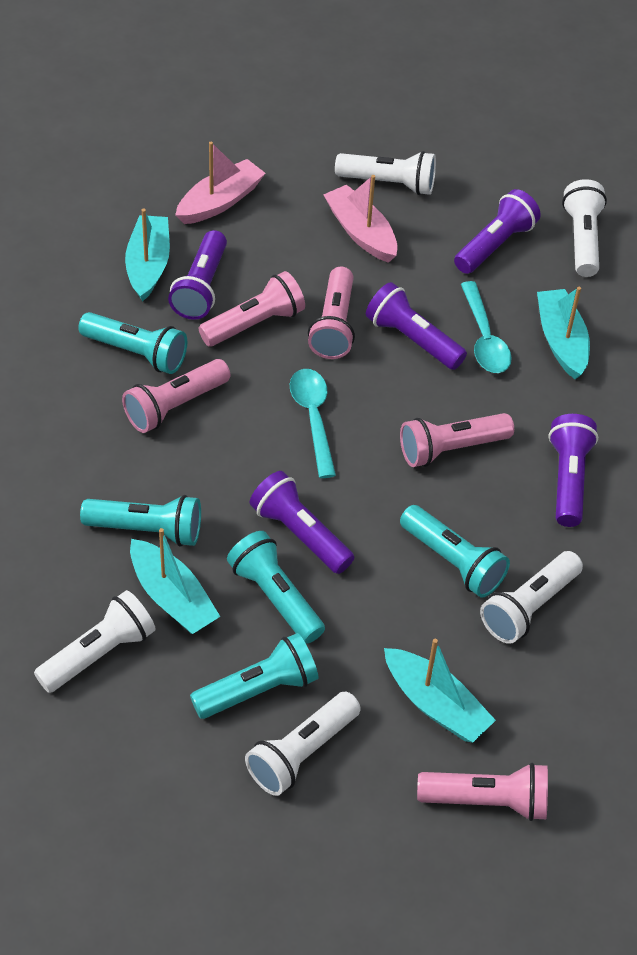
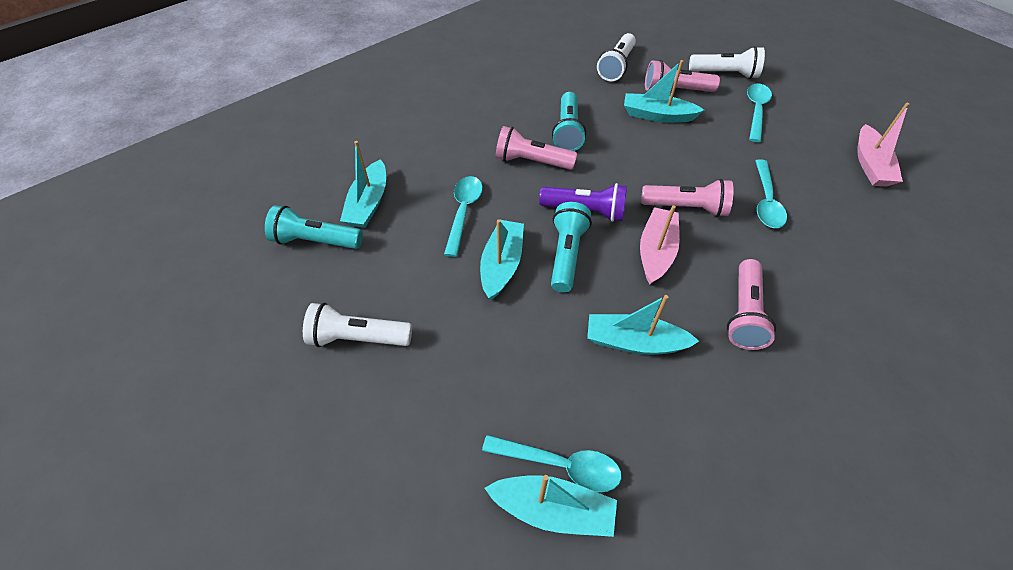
pink flashlight: 5 -> 4
purple flashlight: 5 -> 1
turquoise boat: 4 -> 5
turquoise flashlight: 5 -> 3
turquoise spoon: 2 -> 4
white flashlight: 5 -> 3

